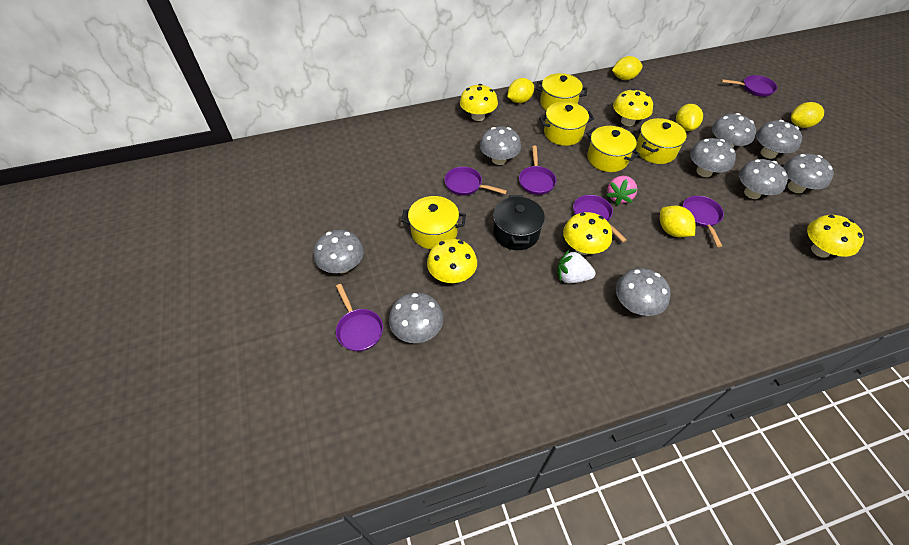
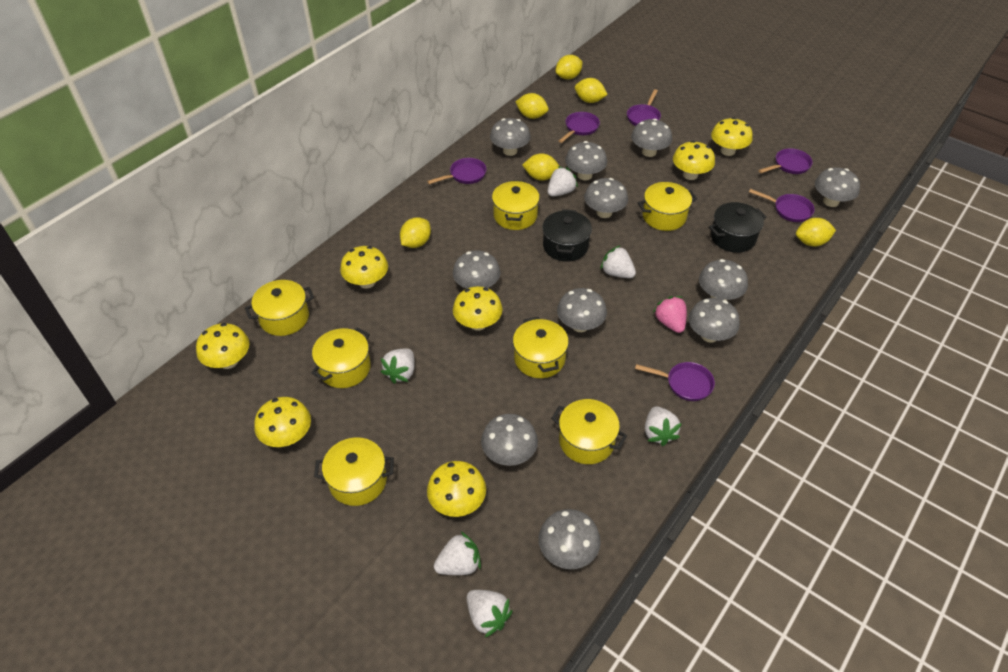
black pot: 1 -> 2
grey mushroom: 9 -> 11
white strawberry: 1 -> 6
yellow lemon: 5 -> 6
yellow mushroom: 5 -> 7
yellow pot: 5 -> 7

